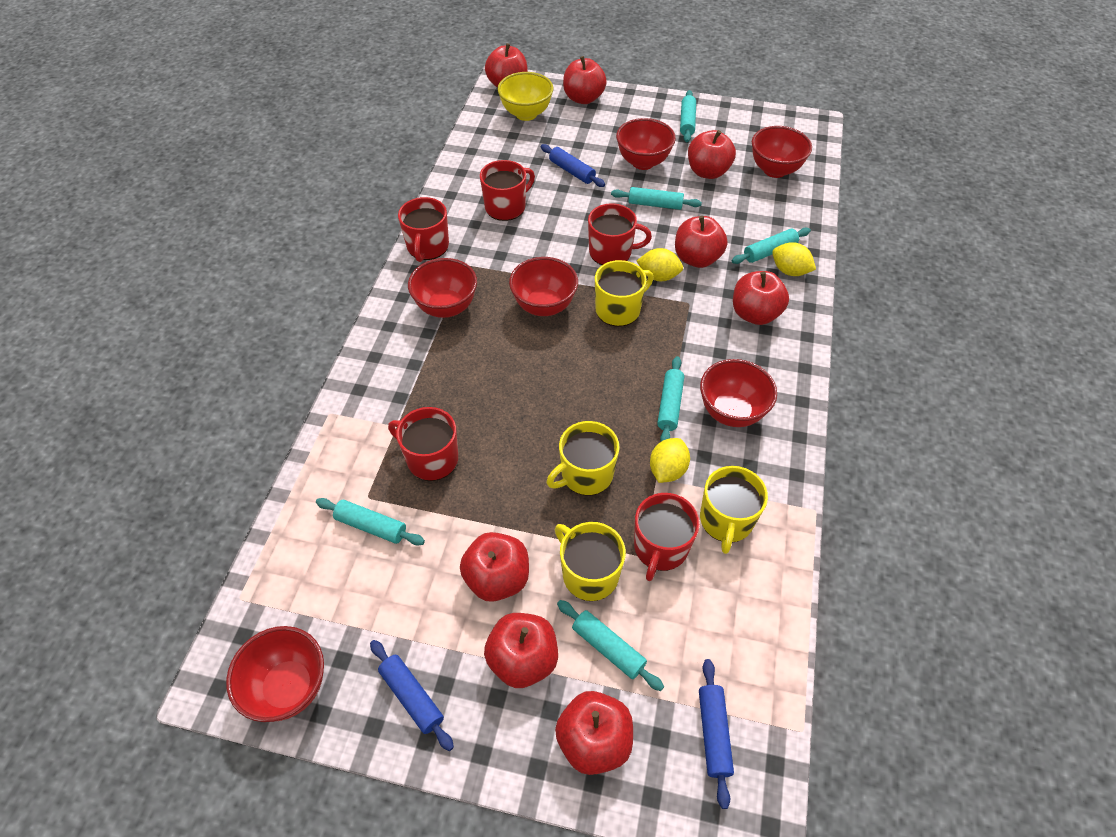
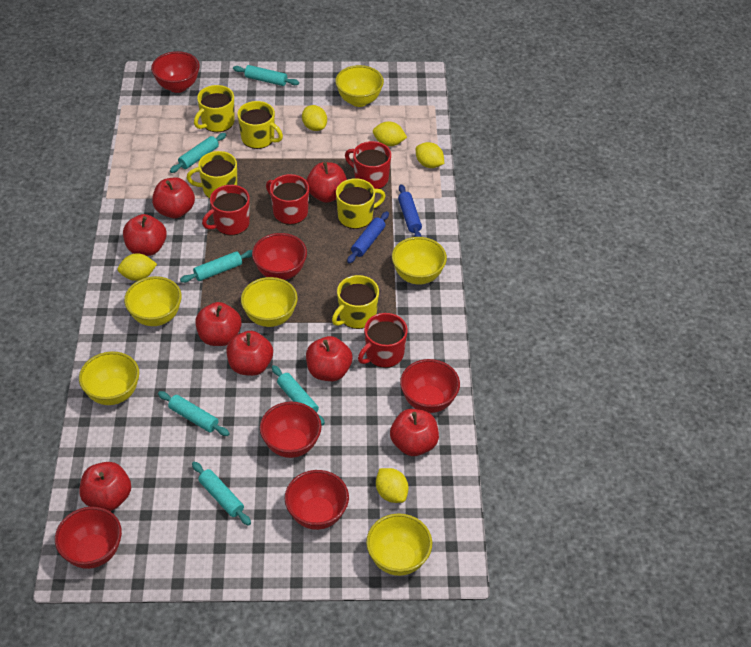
blue rolling pin: 3 -> 2
red mug: 5 -> 4
yellow bowl: 1 -> 6
yellow lemon: 3 -> 5
yellow mug: 4 -> 5

